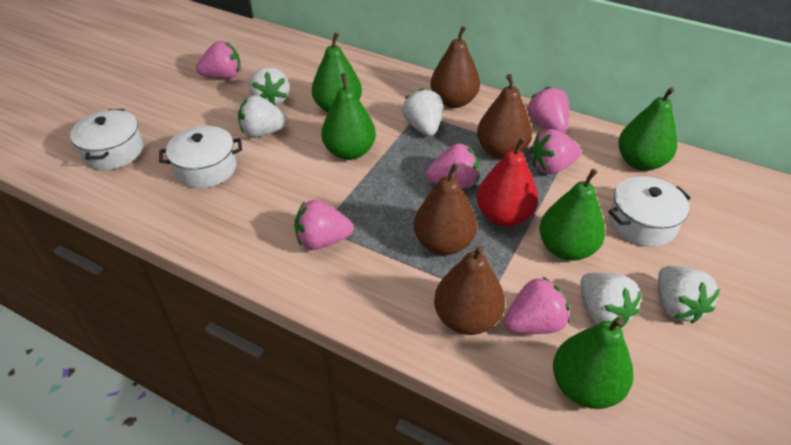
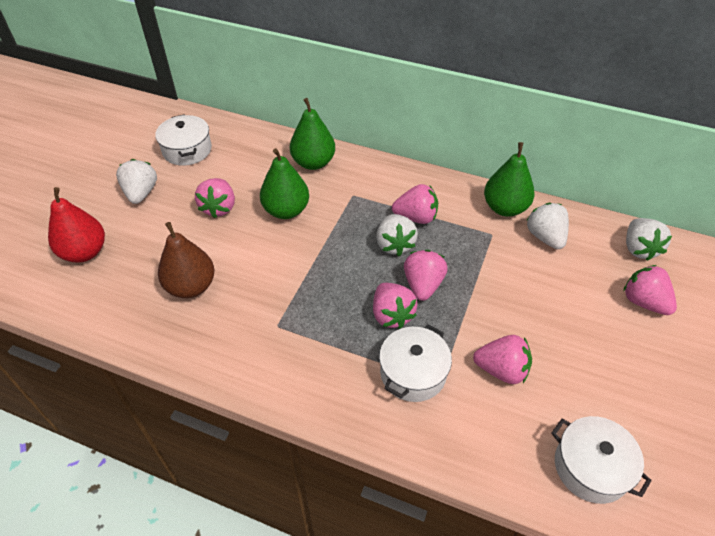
brown pear: 4 -> 1
green pear: 5 -> 3
white strawberry: 5 -> 4

